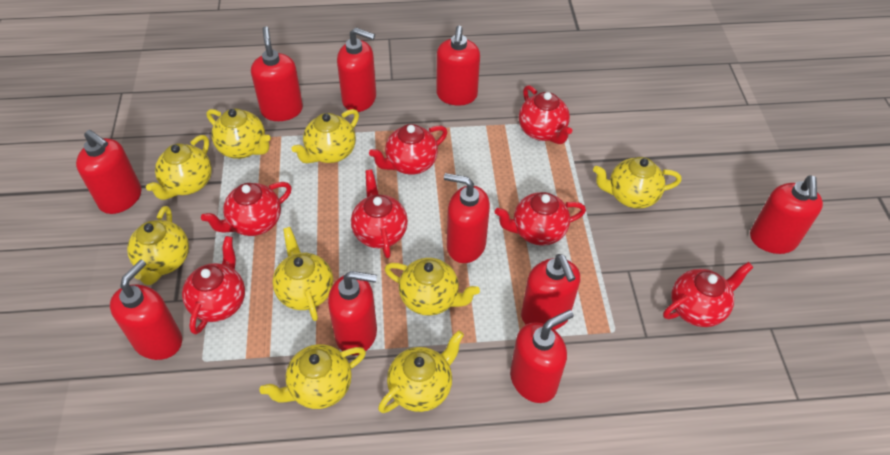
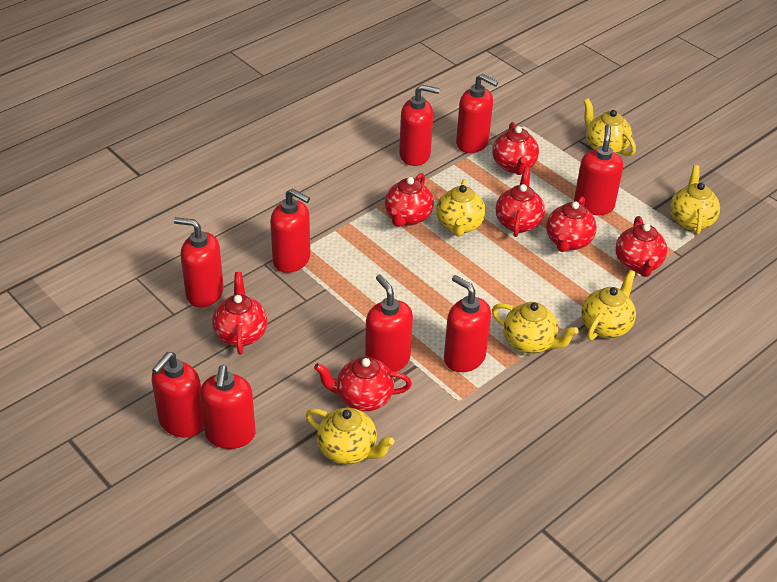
red soap dispenser: 10 -> 9
yellow teapot: 9 -> 6

